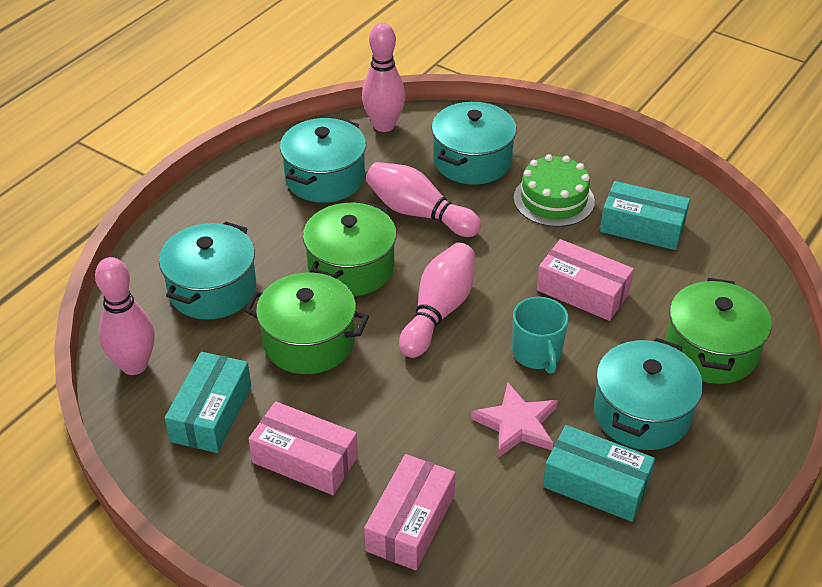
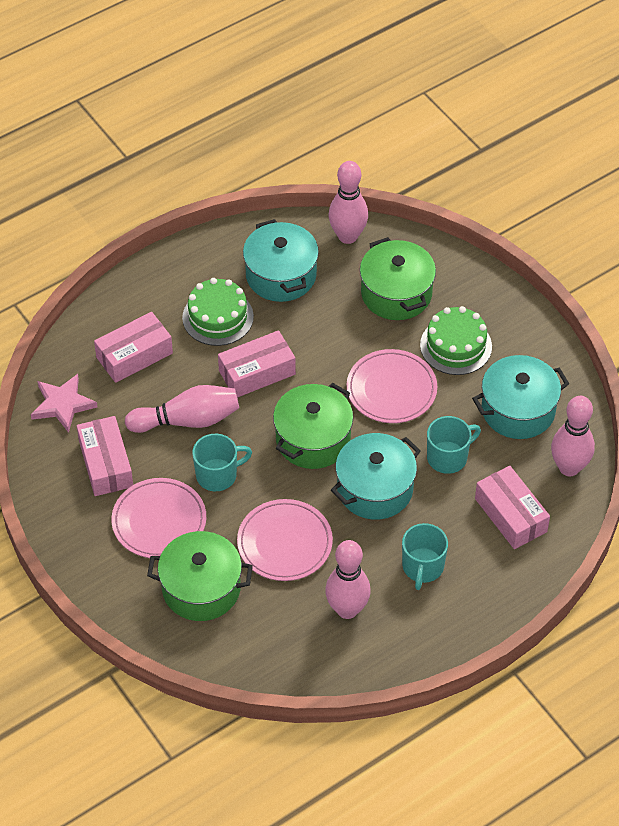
green cake: 1 -> 2
pink box: 3 -> 4
pink plate: 0 -> 3
turquoise box: 3 -> 0
turquoise mug: 1 -> 3
turquoise pot: 4 -> 3

